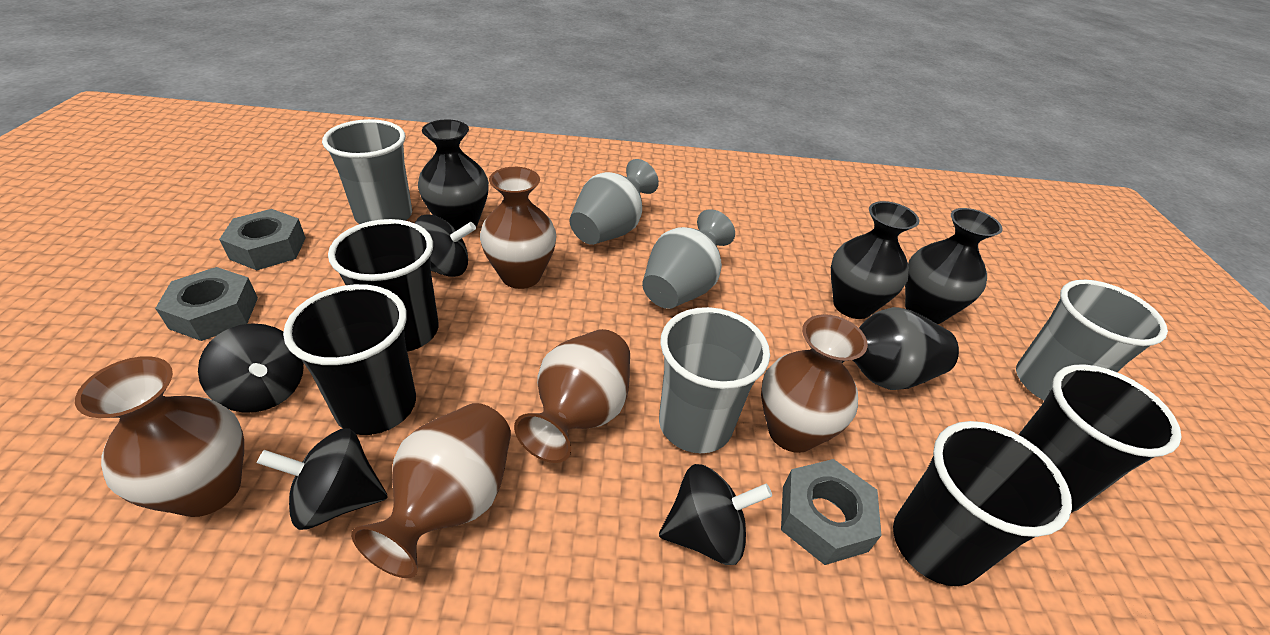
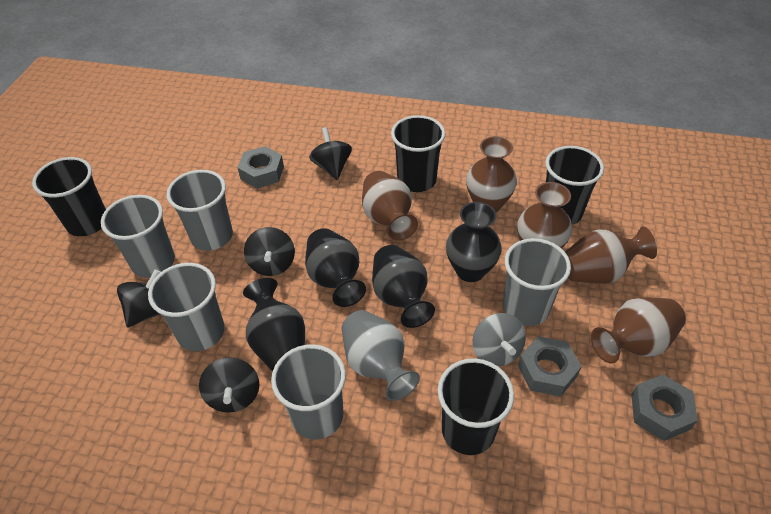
grey cup: 3 -> 5
grey spinning top: 0 -> 1
grey vase: 2 -> 1

